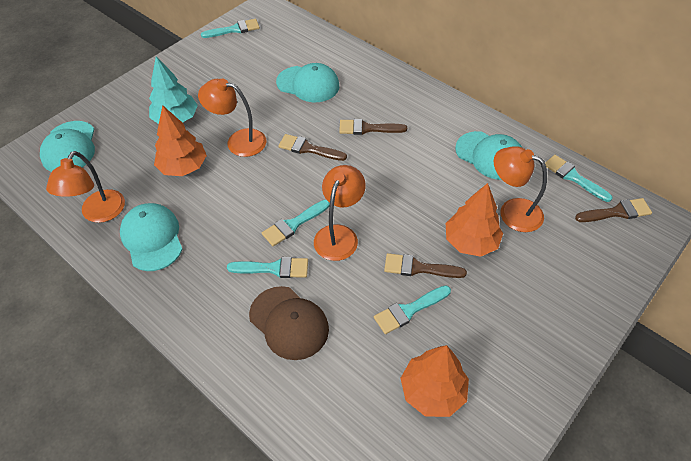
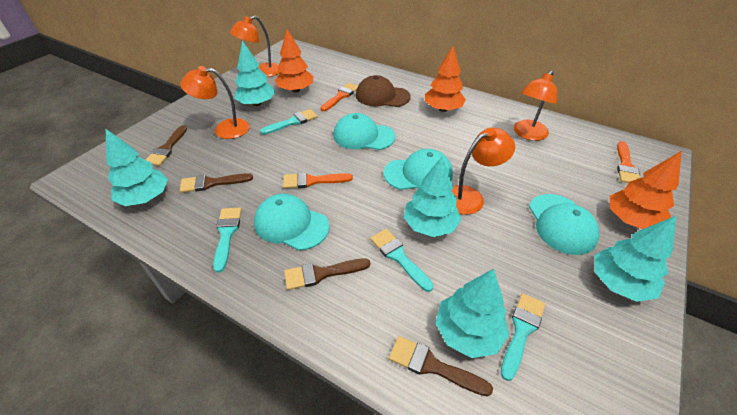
orange brush: 0 -> 3
turquoise brush: 5 -> 4
turquoise tree: 1 -> 5

